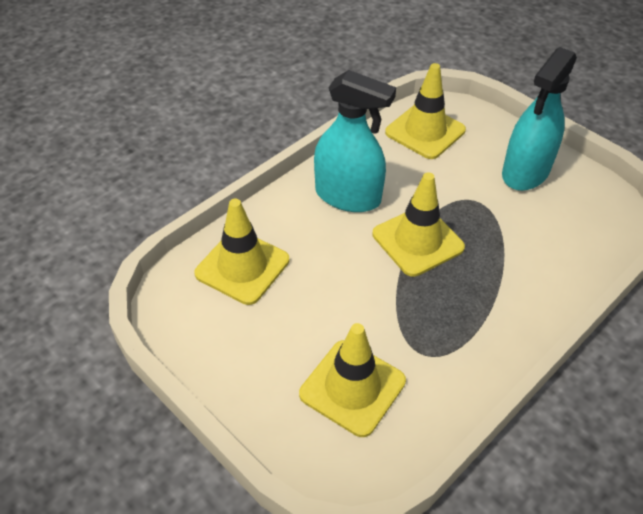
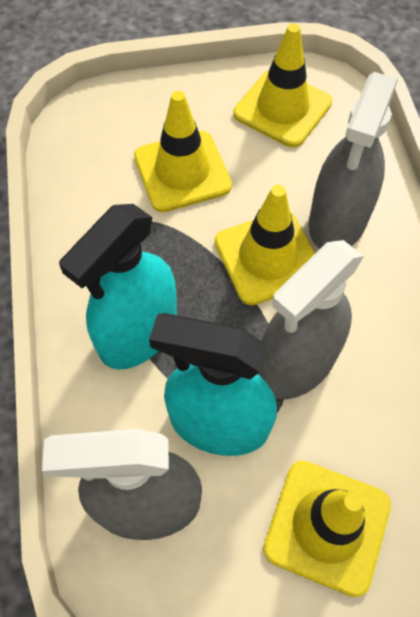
grey spray bottle: 0 -> 3

